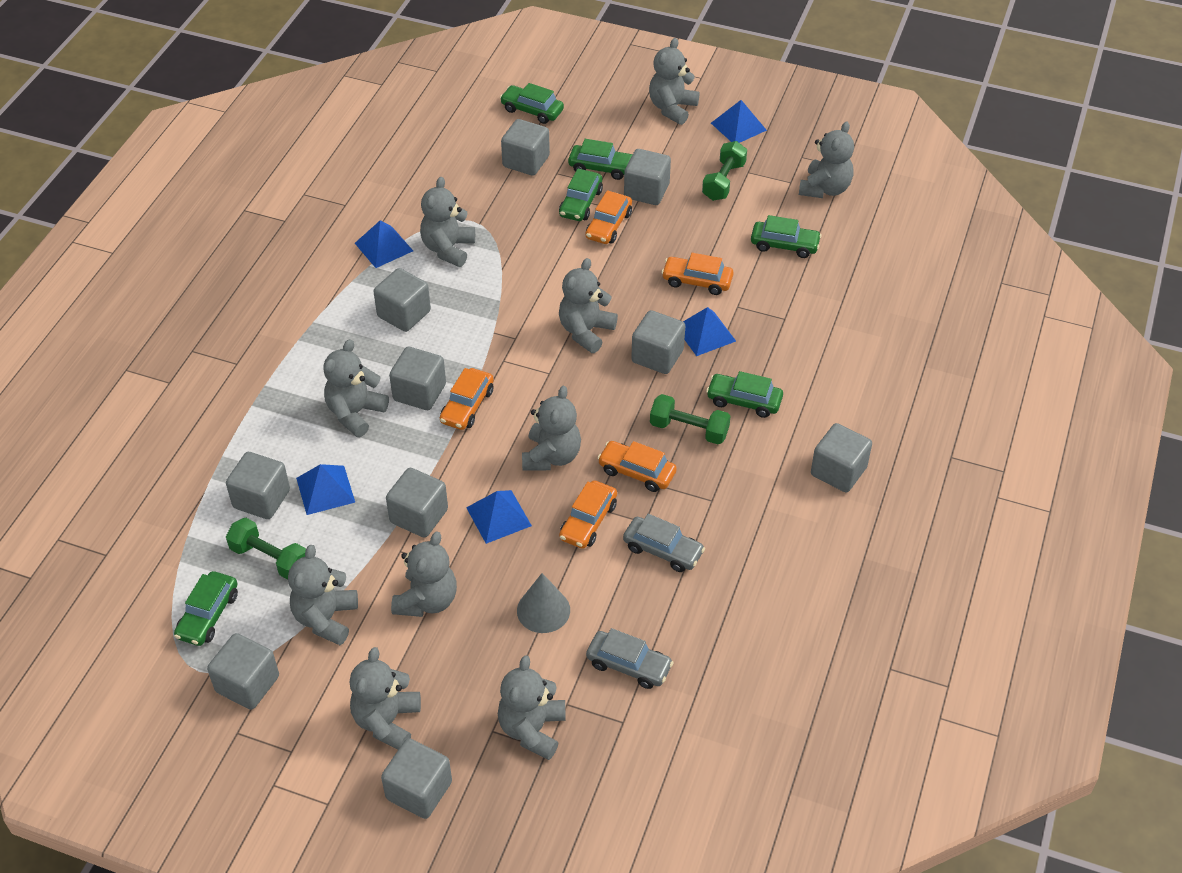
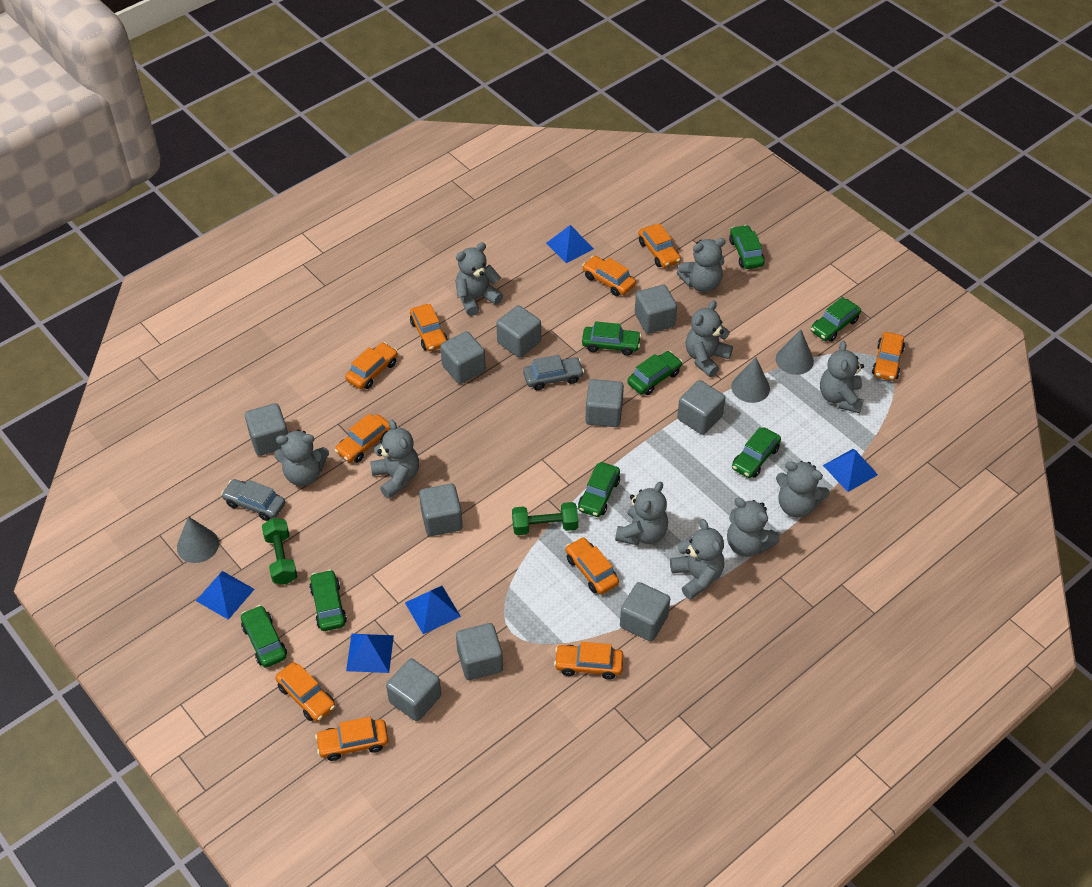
green car: 6 -> 8
green dumbbell: 3 -> 2
grey cone: 1 -> 3
orange car: 5 -> 10

